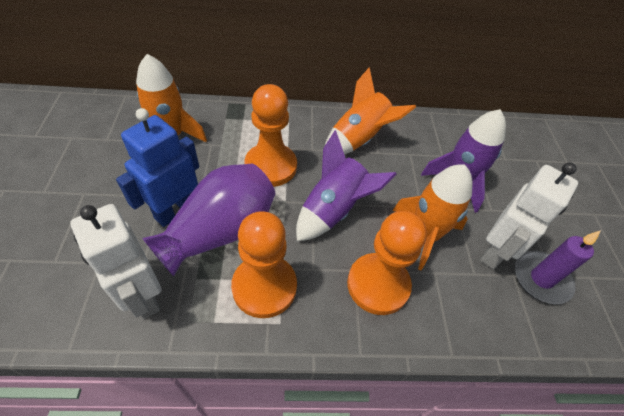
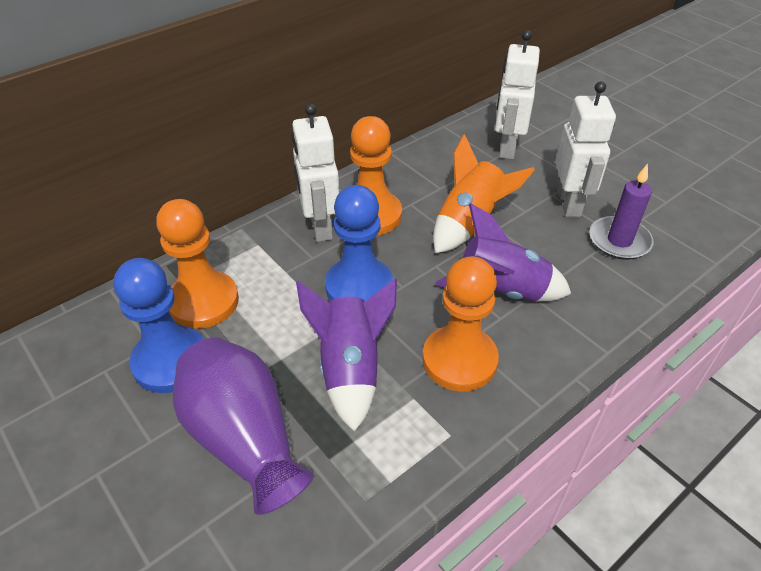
blue pawn: 0 -> 2
blue robot: 1 -> 0
orange rocket: 3 -> 1
white robot: 2 -> 3

